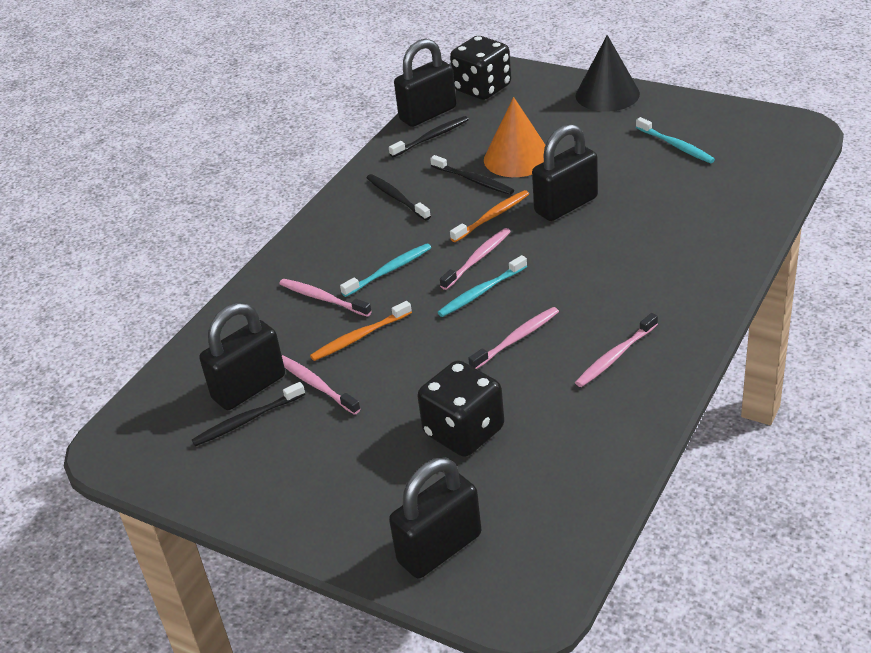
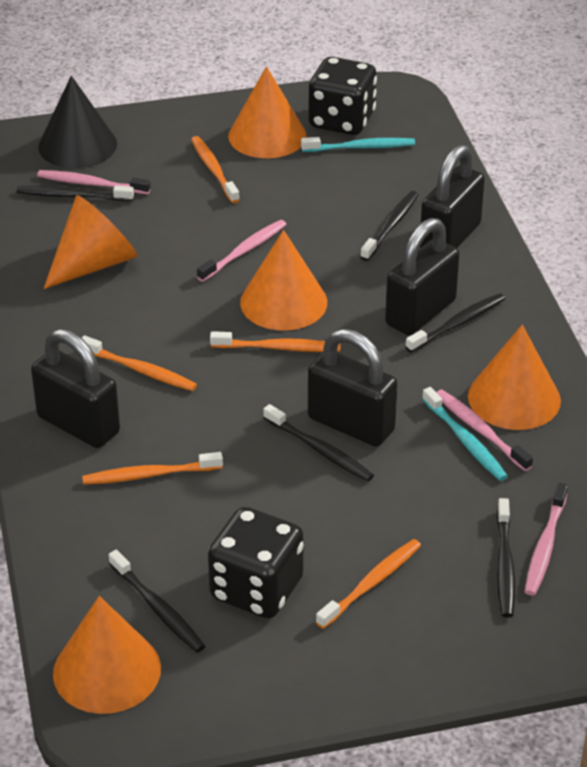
black toothbrush: 4 -> 6
orange cone: 1 -> 5
orange toothbrush: 2 -> 5
pink toothbrush: 5 -> 4
turquoise toothbrush: 3 -> 2

